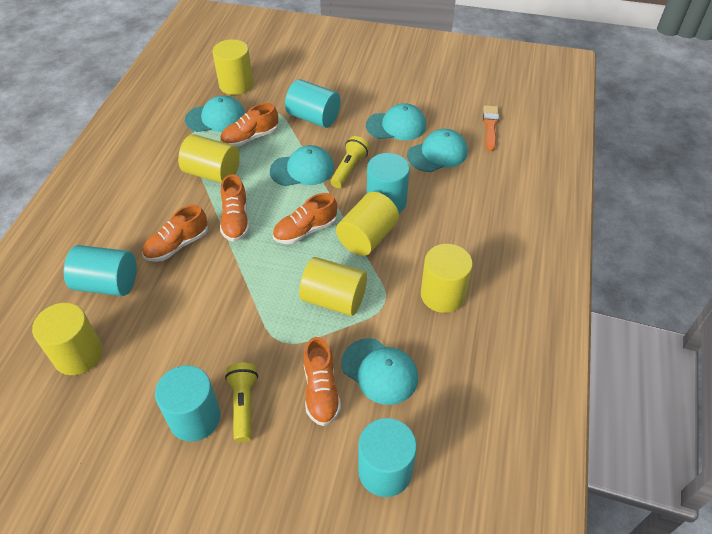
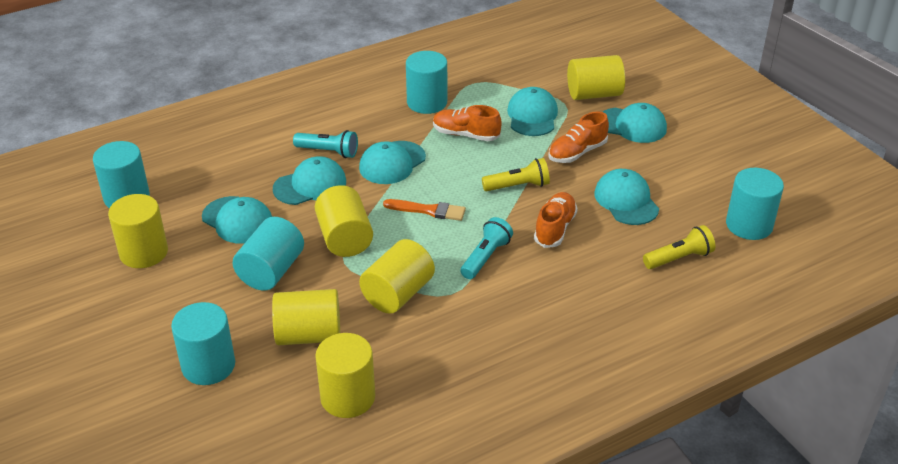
orange shoe: 5 -> 3
turquoise cap: 5 -> 6
turquoise flashlight: 0 -> 2

